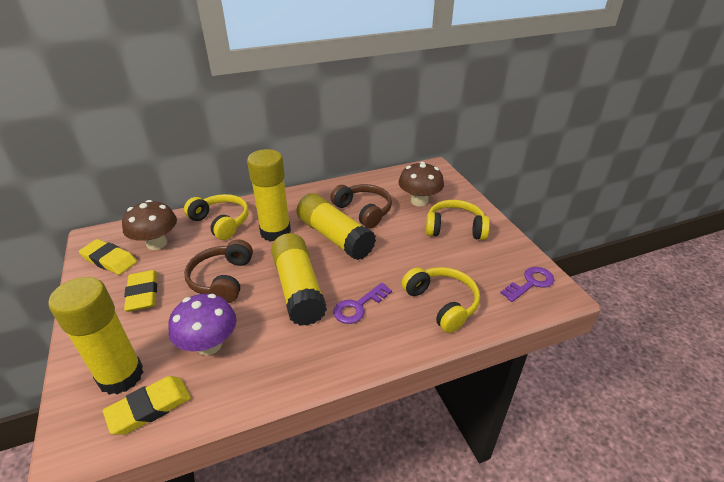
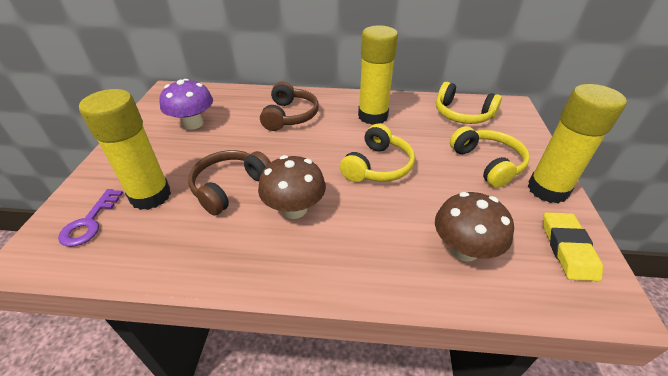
purple key: 2 -> 1
yellow eraser: 3 -> 1
yellow glue stick: 4 -> 3

